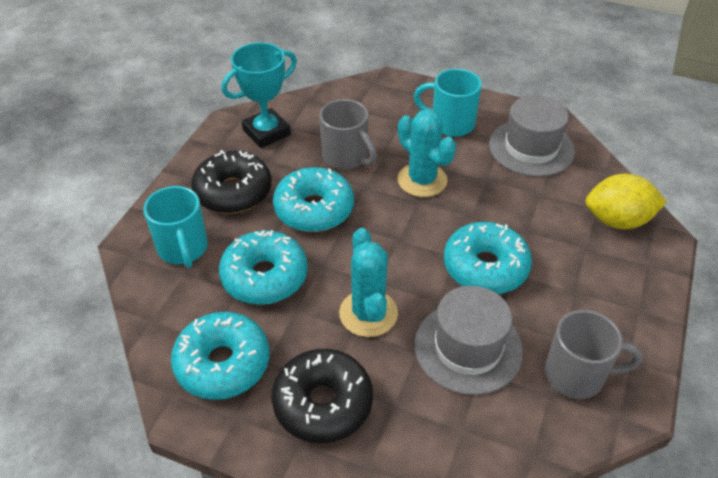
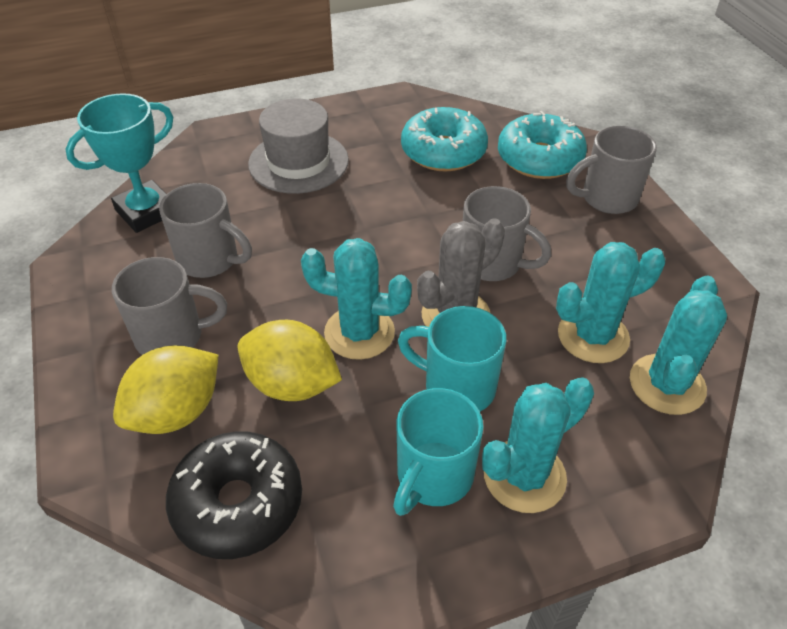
black donut: 2 -> 1
grey cactus: 0 -> 1
grey hat: 2 -> 1
grey mug: 2 -> 4
turquoise cactus: 2 -> 4
turquoise donut: 4 -> 2
yellow lemon: 1 -> 2

